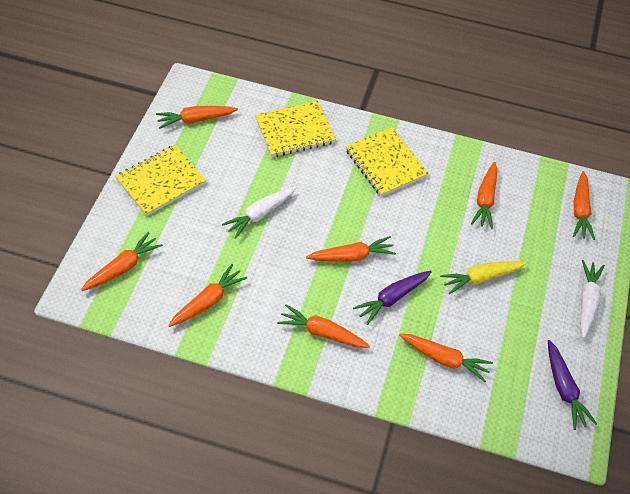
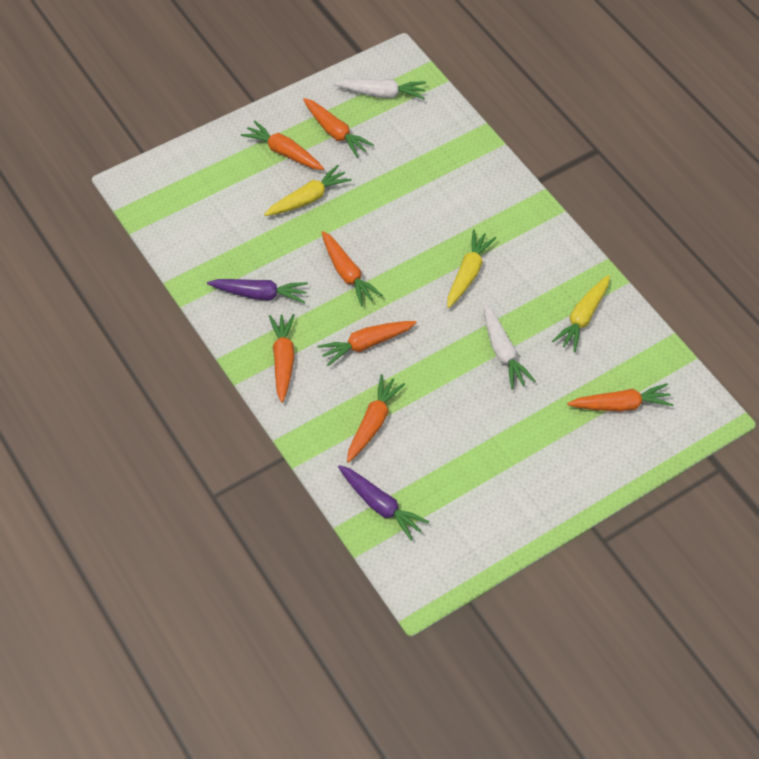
orange carrot: 8 -> 7
yellow carrot: 1 -> 3
yellow notebook: 3 -> 0

